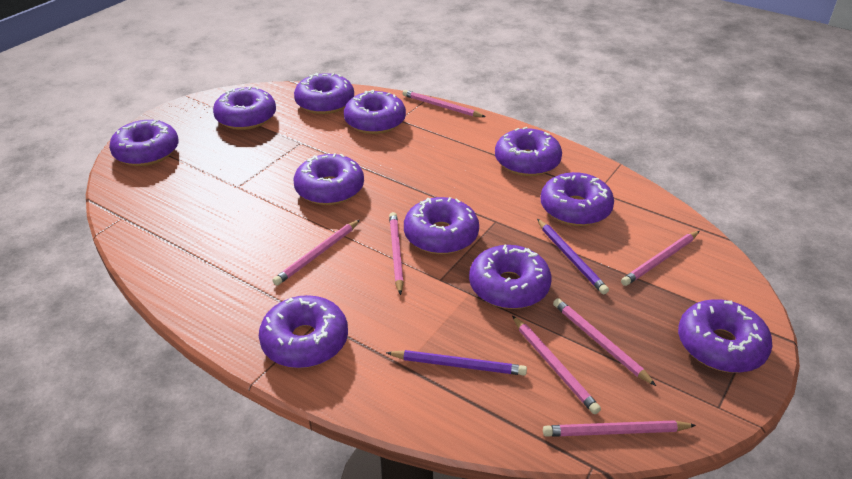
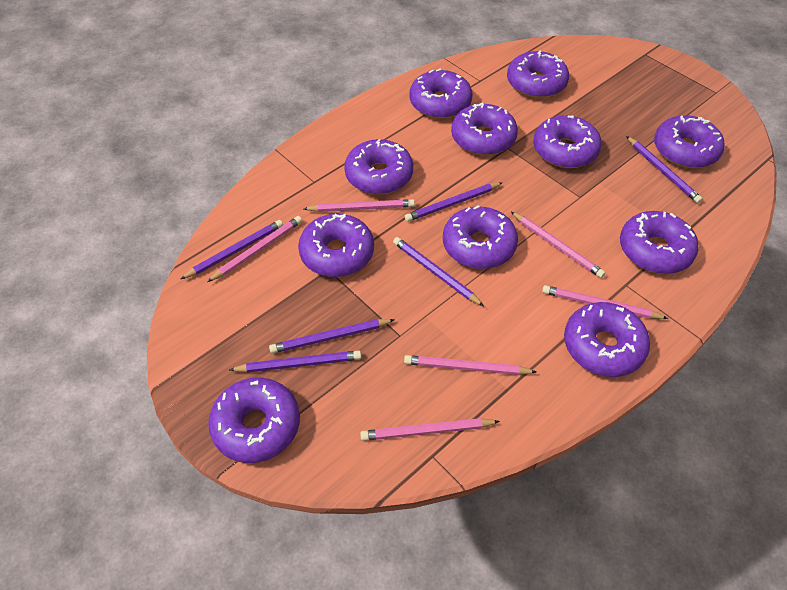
pink pencil: 7 -> 6
purple pencil: 2 -> 6

